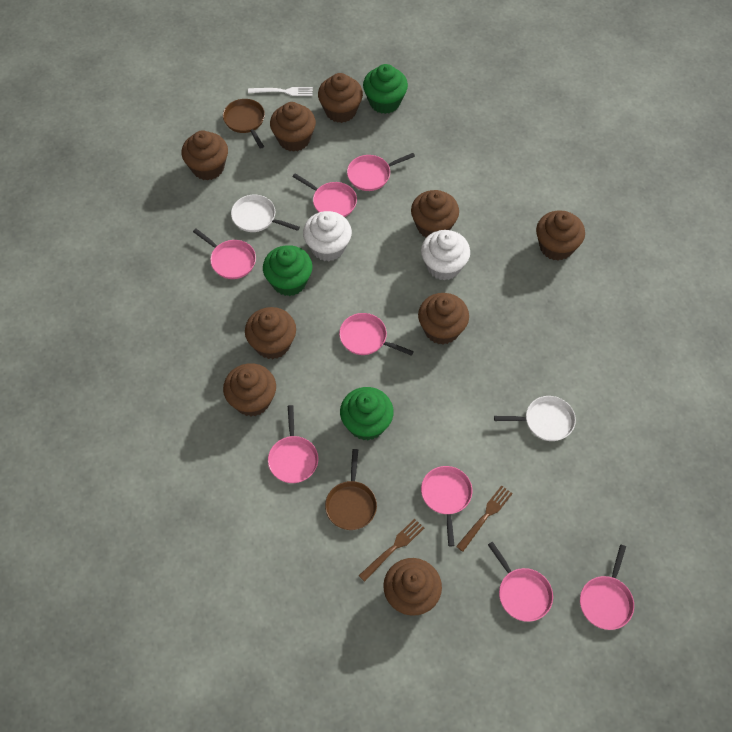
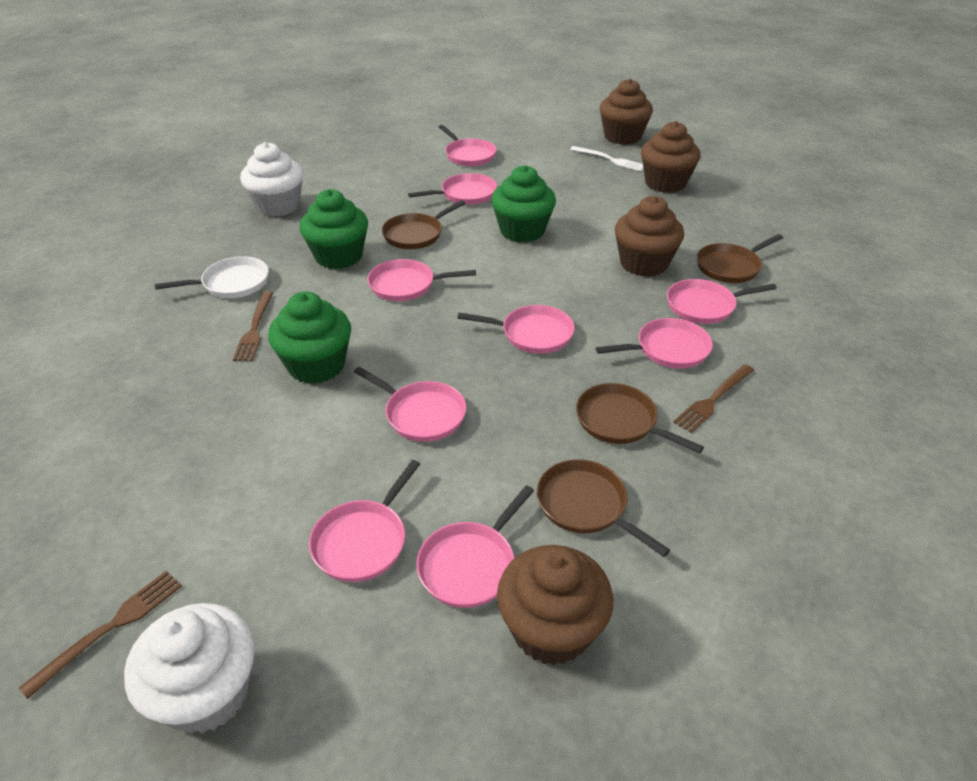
brown cupcake: 9 -> 4
brown fork: 2 -> 3
brown pan: 2 -> 4
pink pan: 8 -> 9
white pan: 2 -> 1

